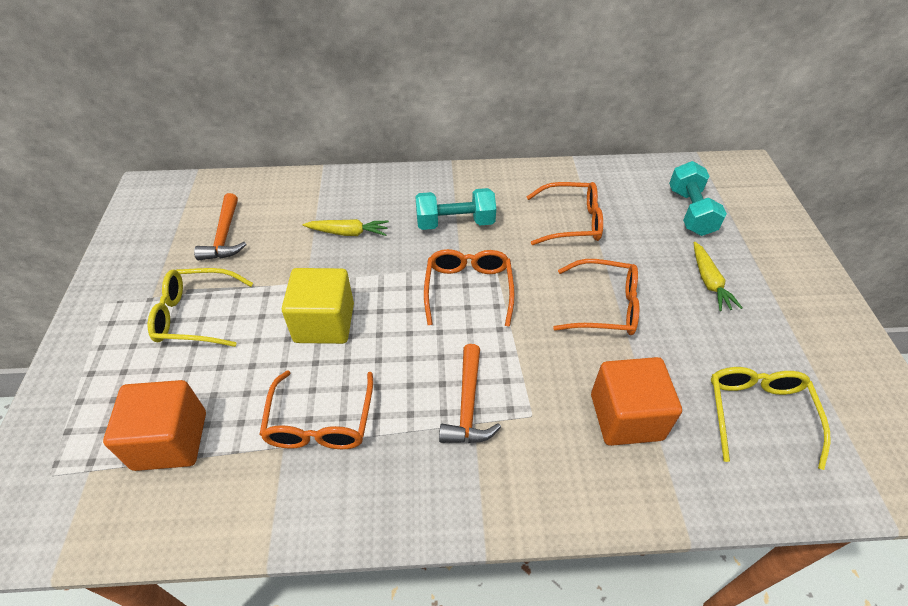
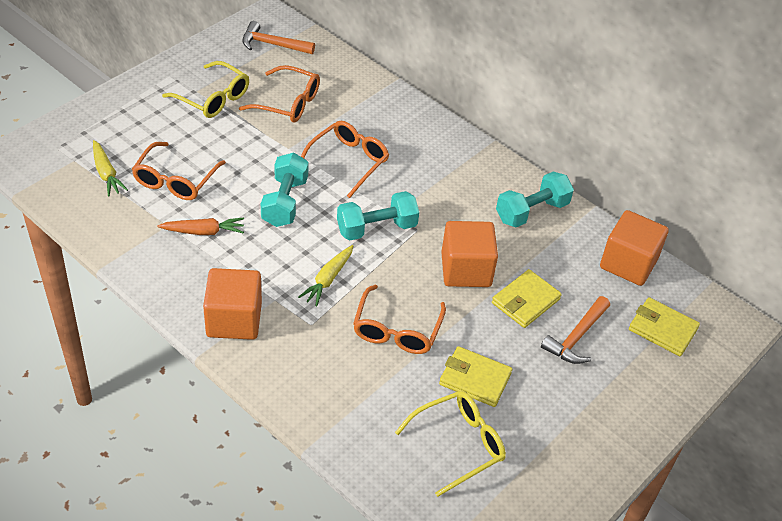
orange carrot: 0 -> 1
orange cube: 2 -> 3
turquoise dumbbell: 2 -> 3
yellow cube: 1 -> 0
yellow wallet: 0 -> 3

